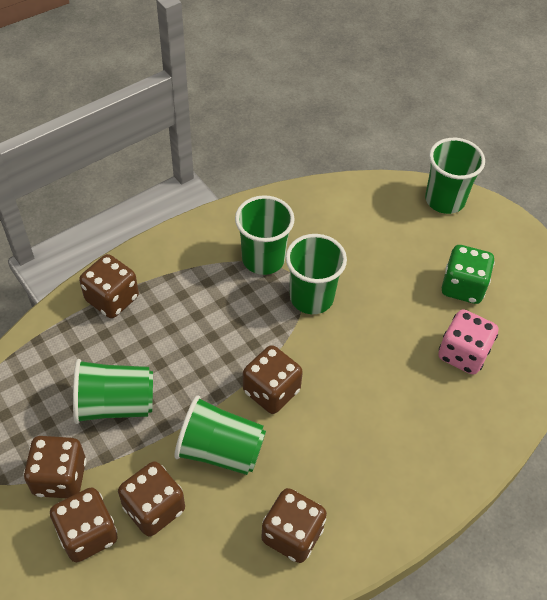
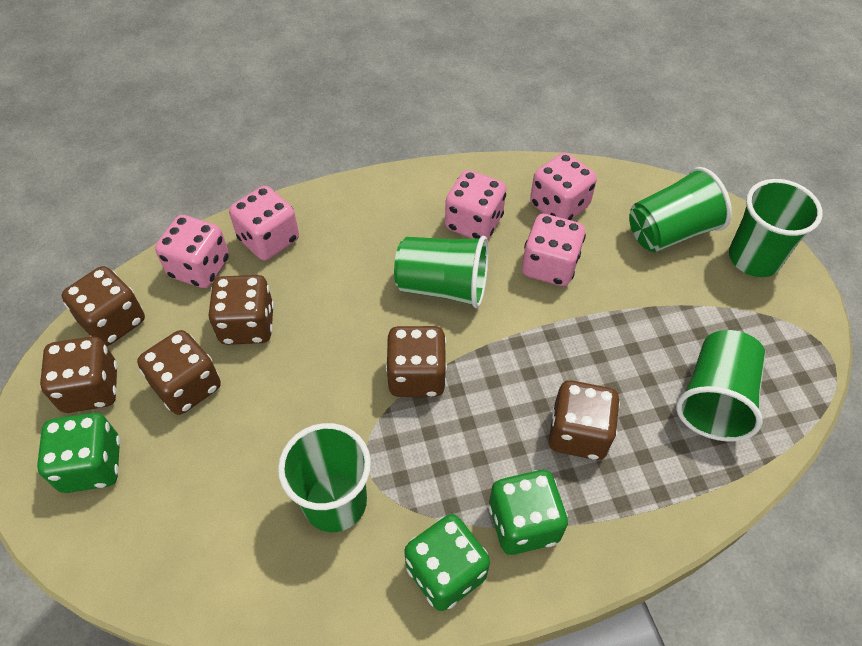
green dice: 1 -> 3
pink dice: 1 -> 5

